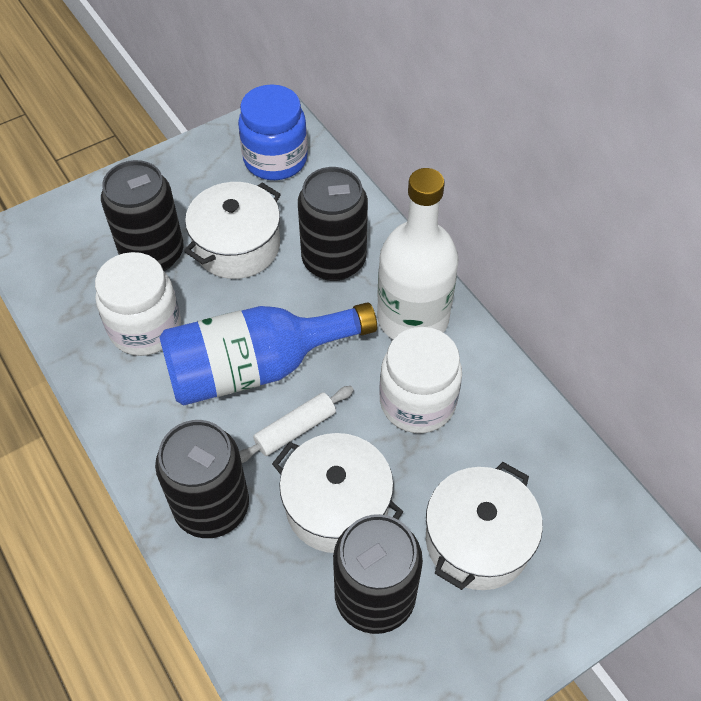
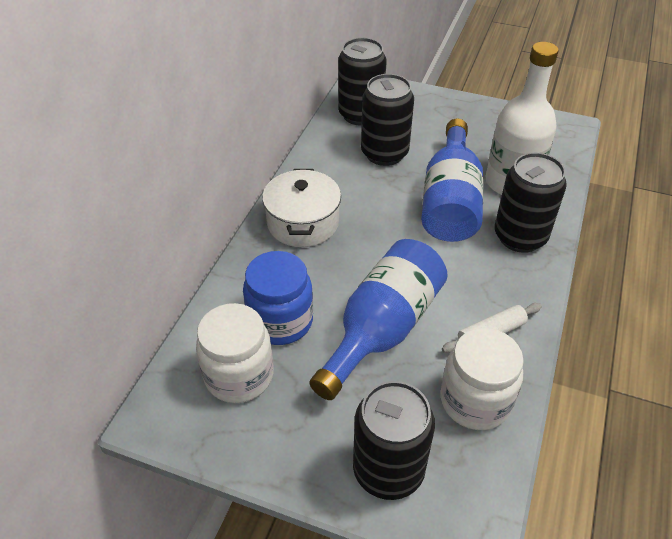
blue bottle: 1 -> 2
white pot: 3 -> 1

